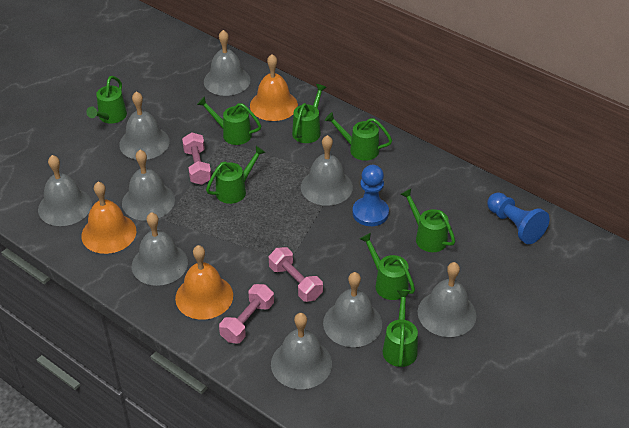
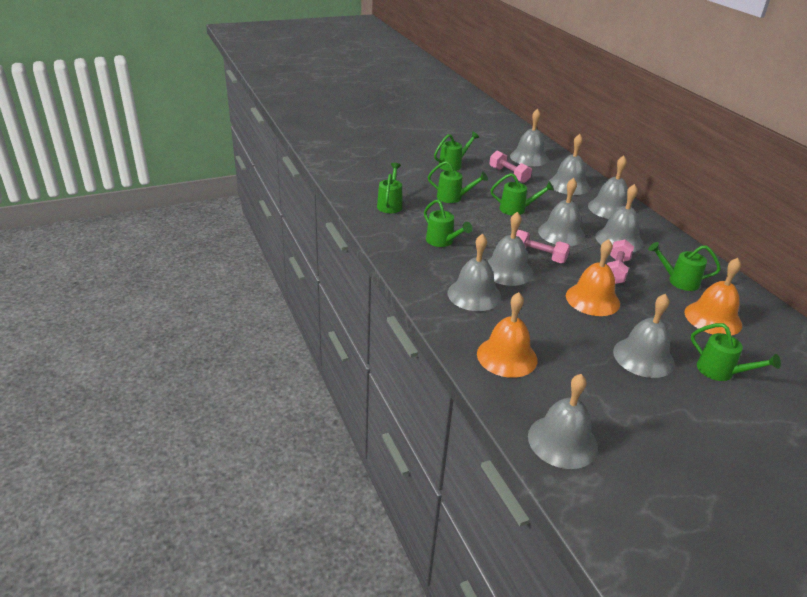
blue pawn: 2 -> 0
green watering can: 8 -> 7

